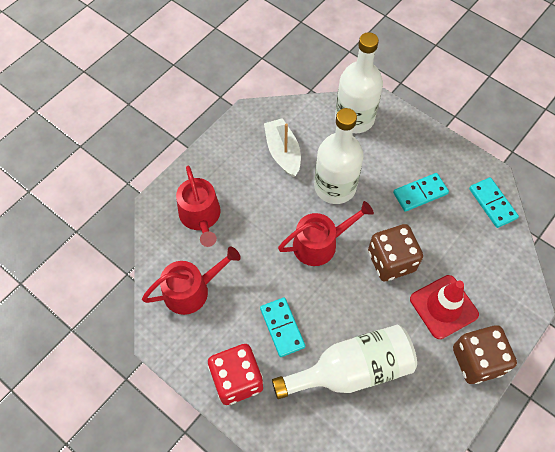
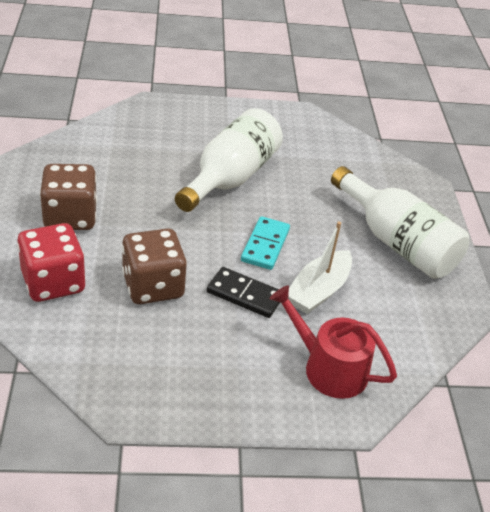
black domino: 0 -> 1
red traffic cone: 1 -> 0
red watering can: 3 -> 1
turquoise domino: 3 -> 1
white bottle: 3 -> 2

